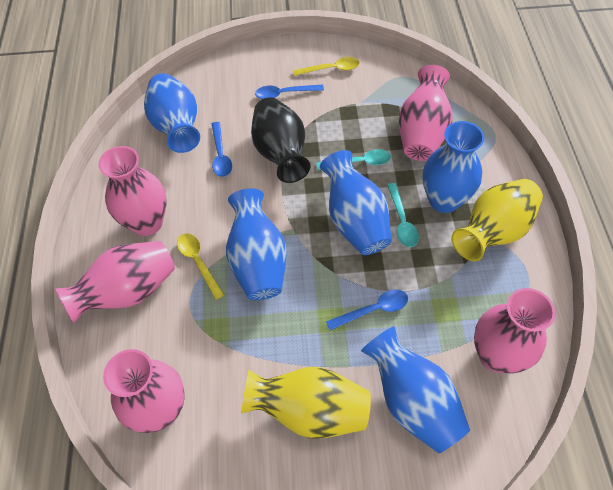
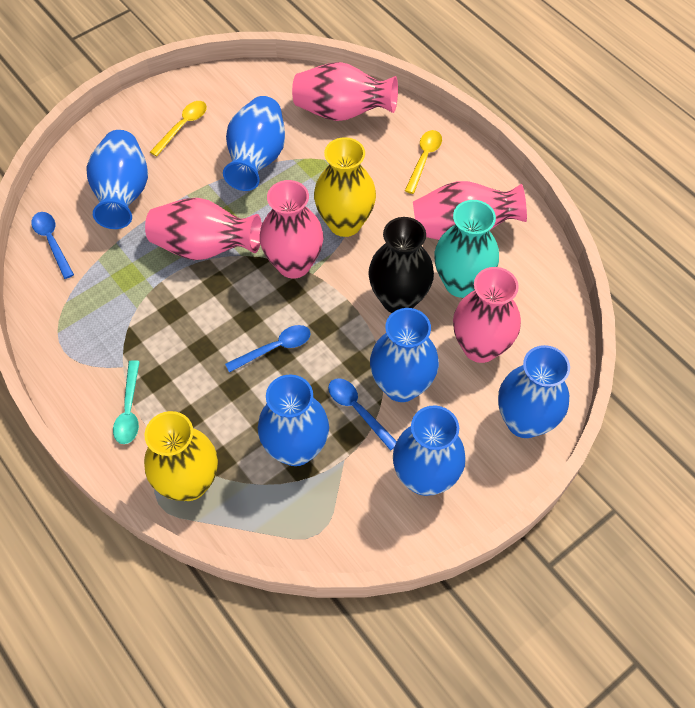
blue vase: 5 -> 6
turquoise spoon: 2 -> 1
turquoise vase: 0 -> 1

